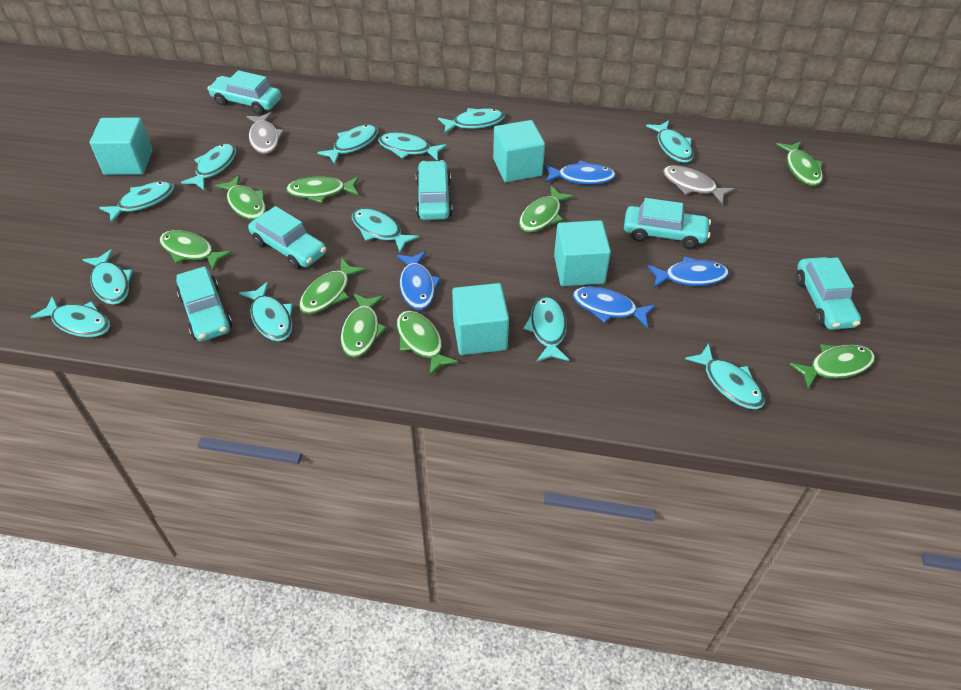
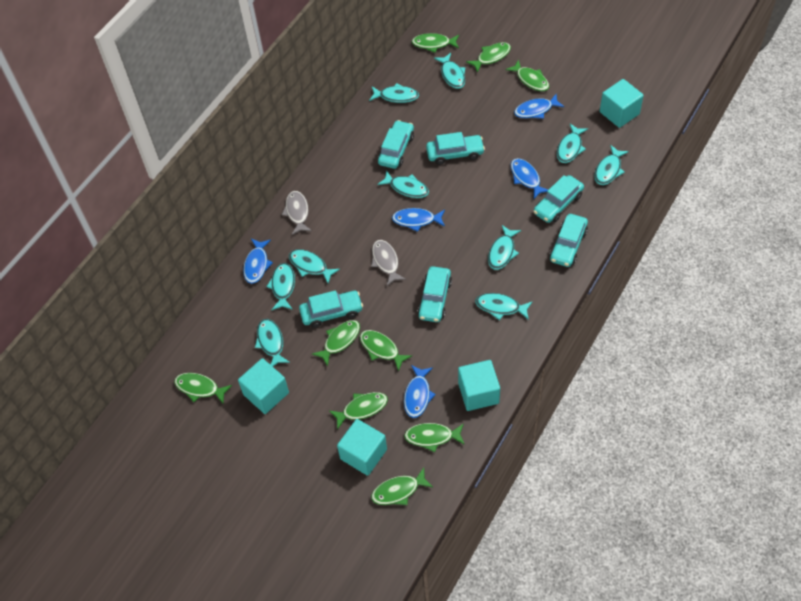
blue fish: 4 -> 5
turquoise fish: 12 -> 10

